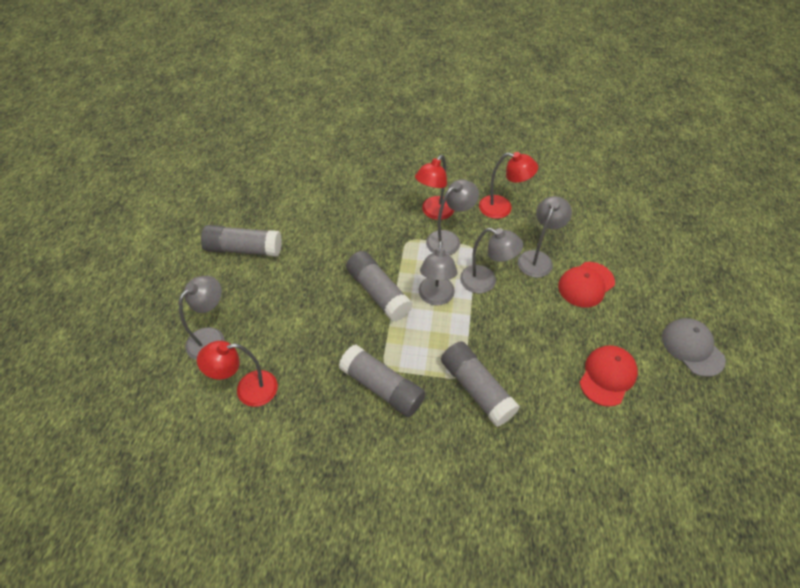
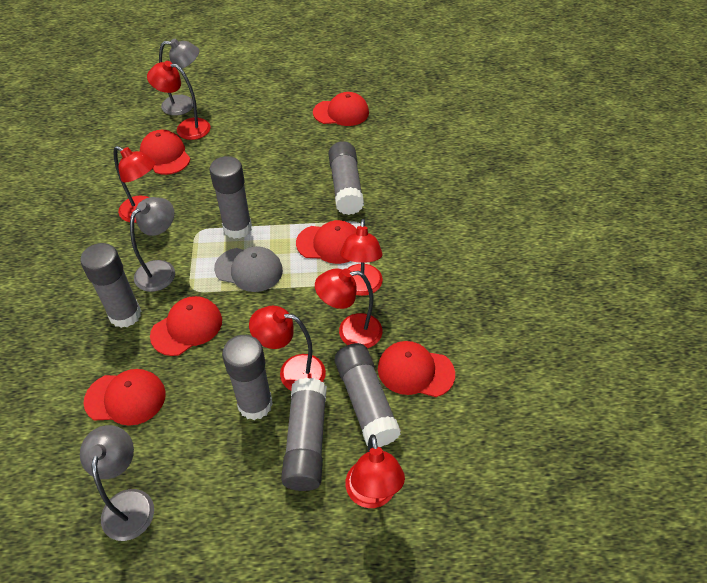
grey glue stick: 4 -> 6
grey lamp: 5 -> 3
red cap: 2 -> 6
red lamp: 3 -> 6

